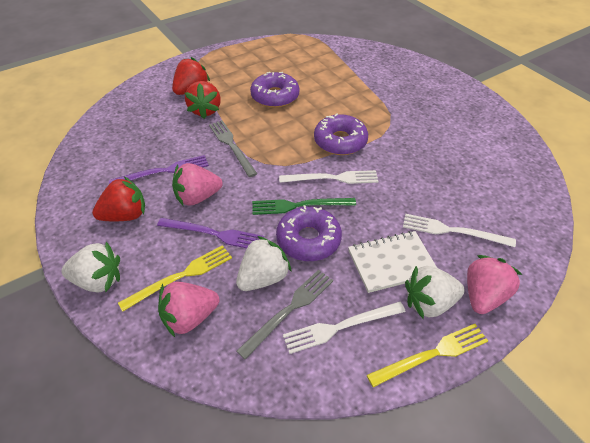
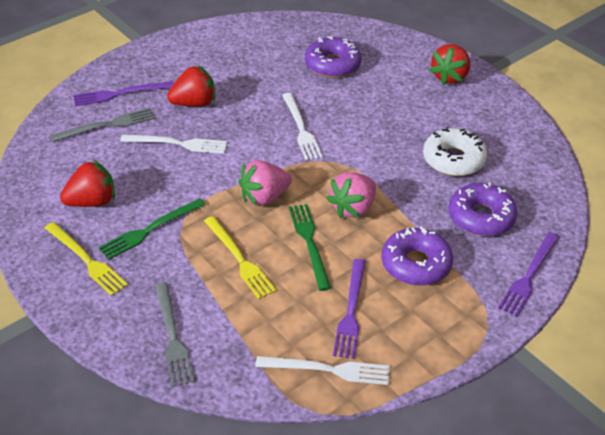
green fork: 1 -> 2
pink strawberry: 3 -> 2
purple fork: 2 -> 3
white donut: 0 -> 1
white notebook: 1 -> 0
white strawberry: 3 -> 0

